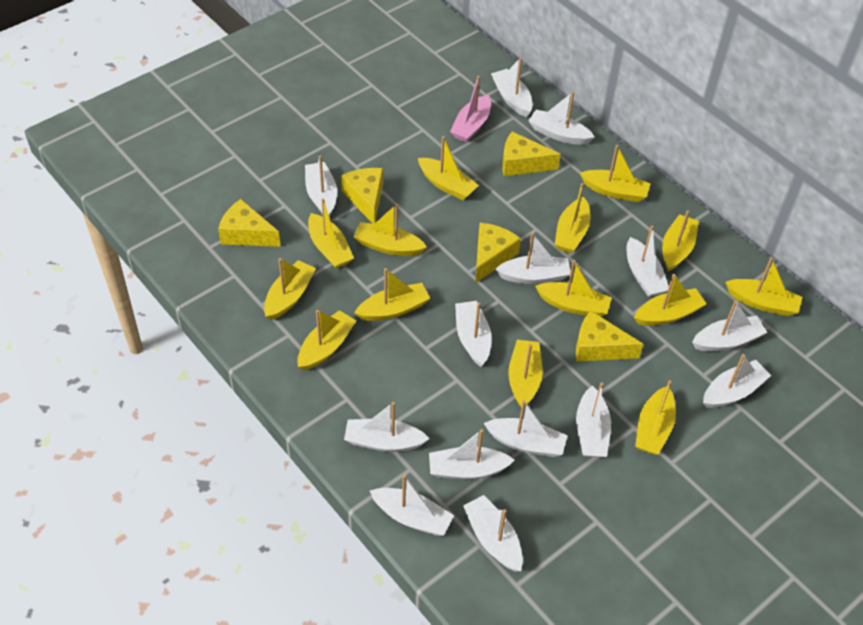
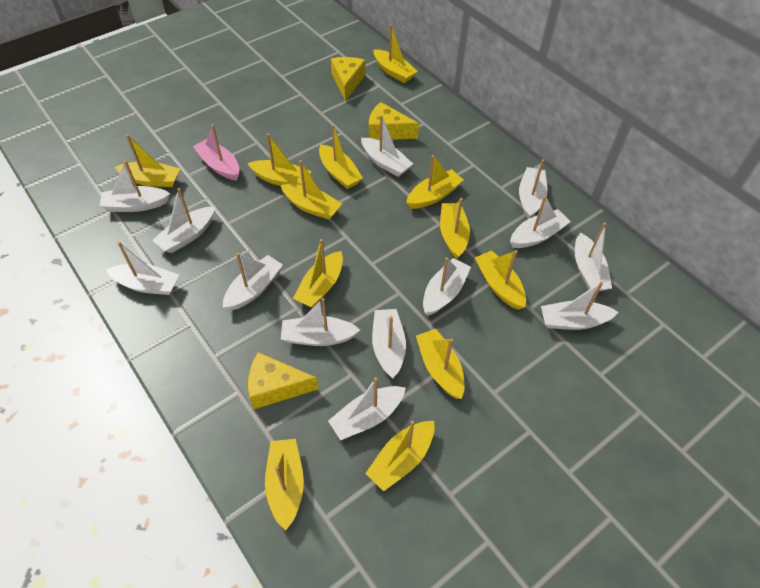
white boat: 14 -> 13
yellow boat: 14 -> 12
yellow cheese: 5 -> 3

